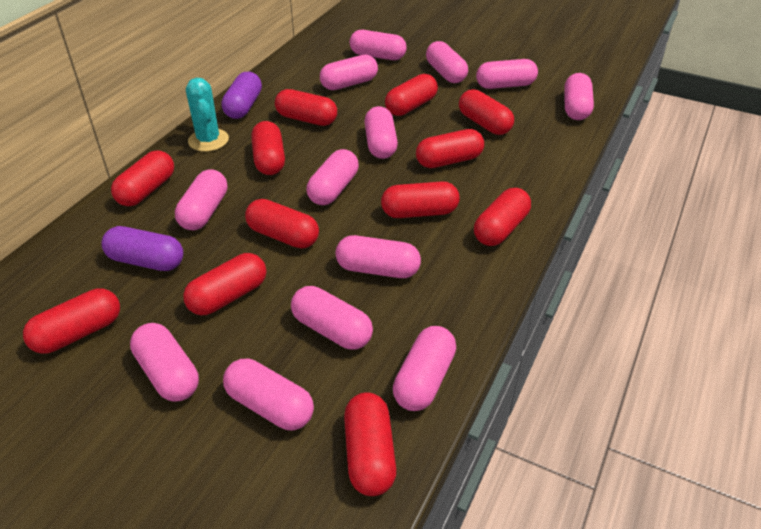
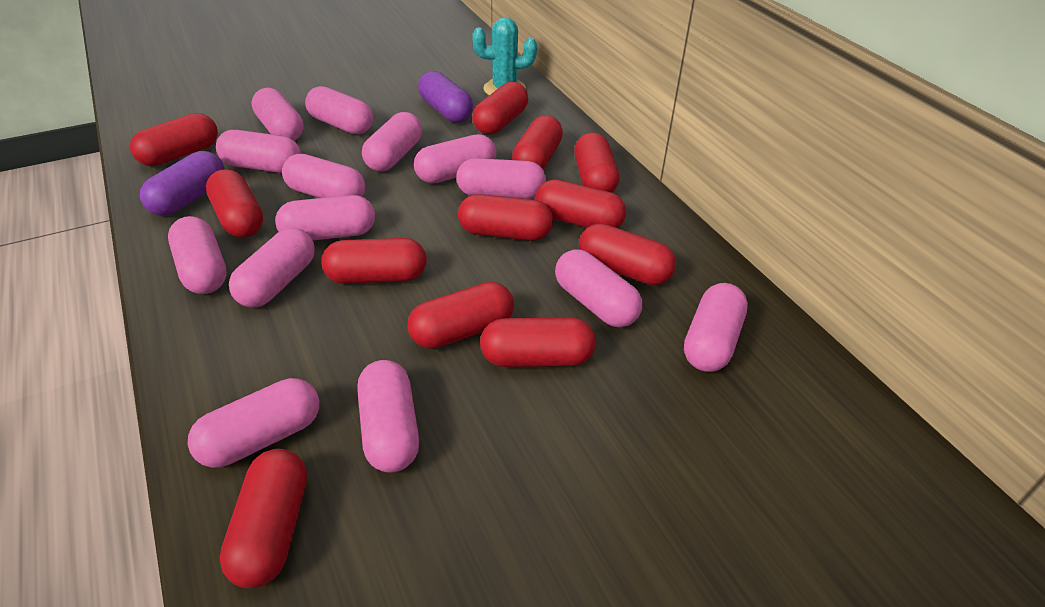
pink capsule: 13 -> 14

